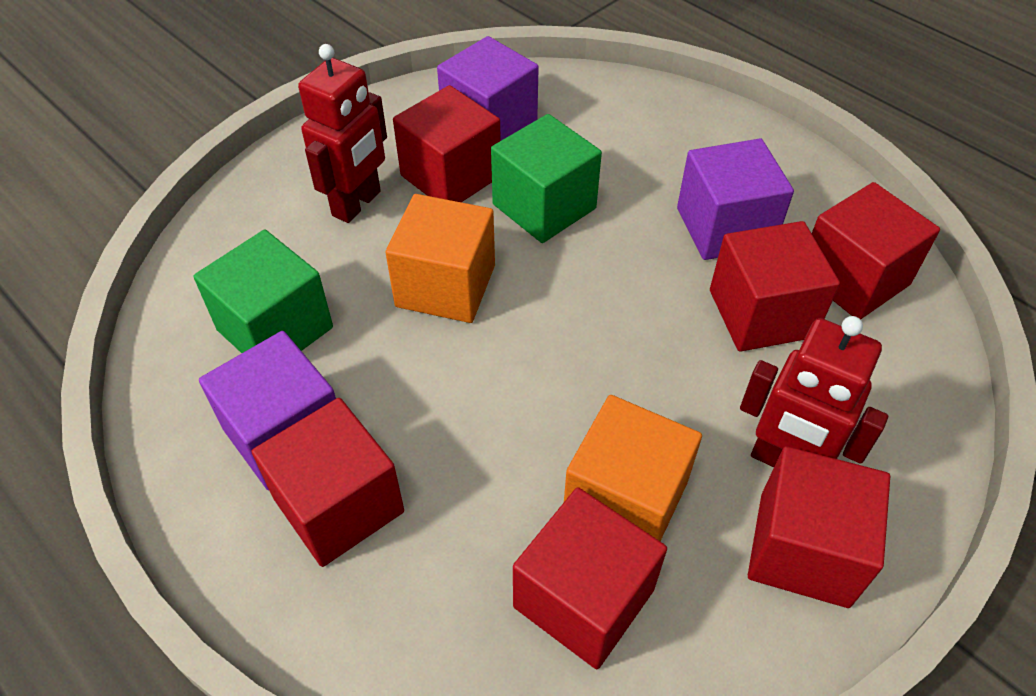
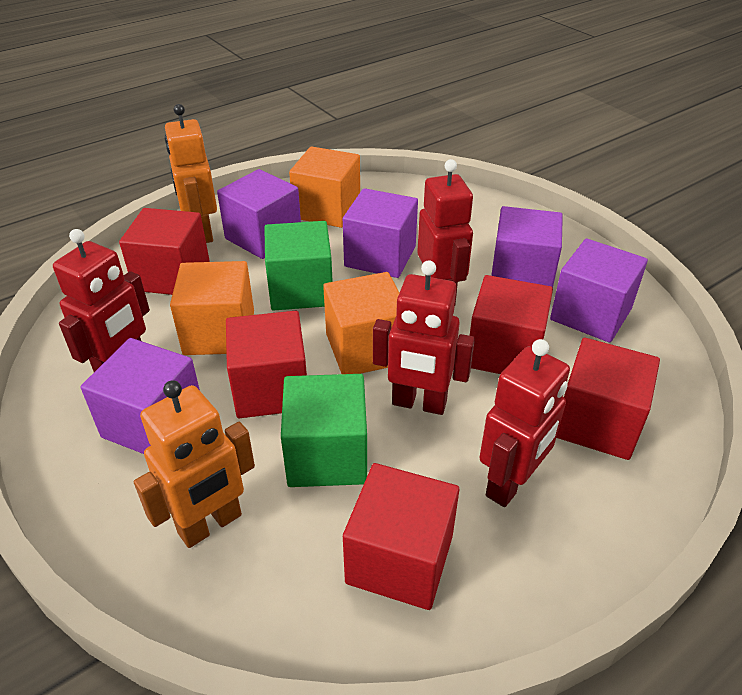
orange cube: 2 -> 3
orange robot: 0 -> 2
purple cube: 3 -> 5
red cube: 6 -> 5
red robot: 2 -> 4

